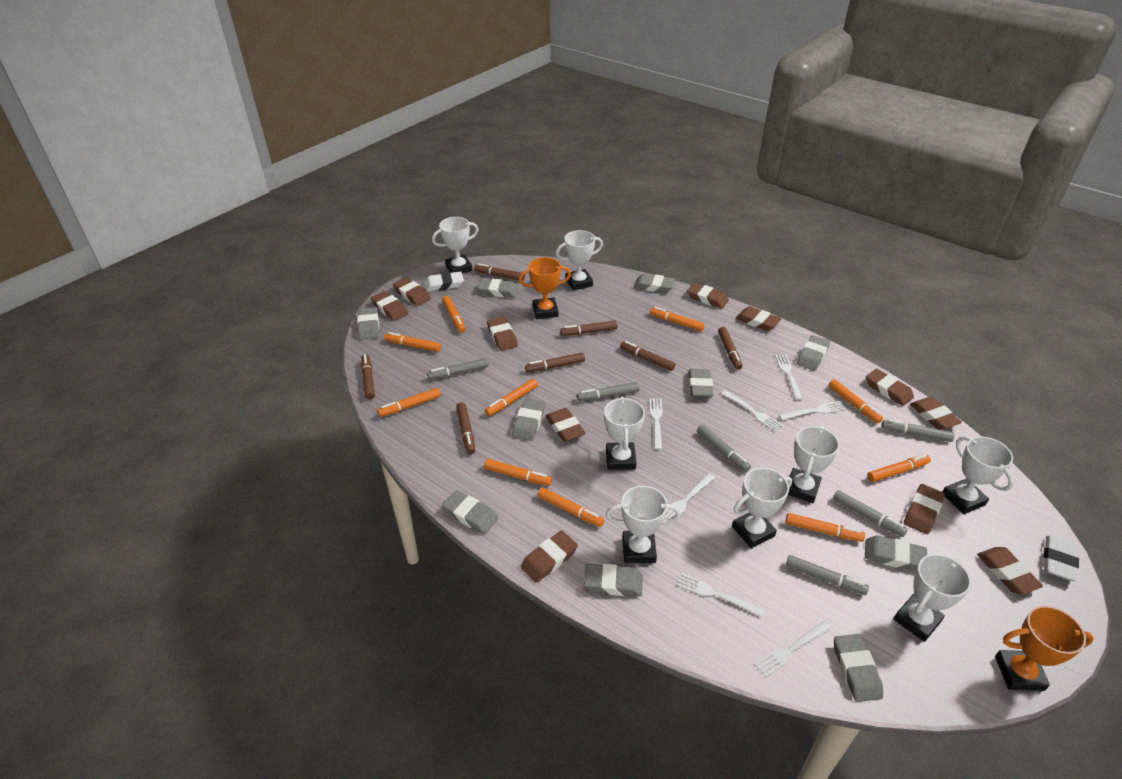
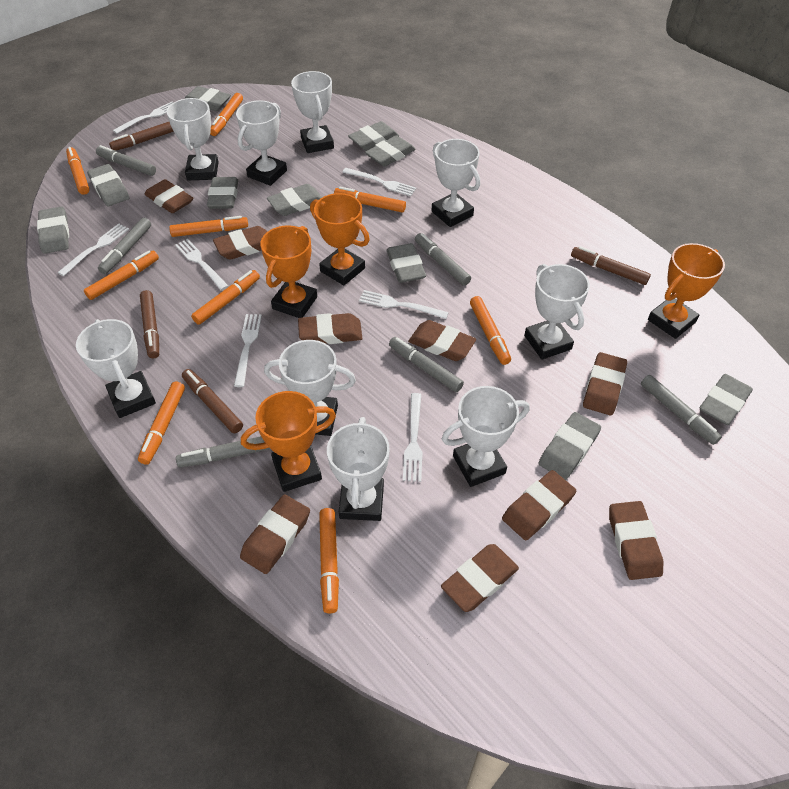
brown eraser: 11 -> 9
brown marker: 7 -> 4
orange marker: 10 -> 9
orange trophy: 2 -> 4
white eraser: 2 -> 0
white trophy: 8 -> 9

